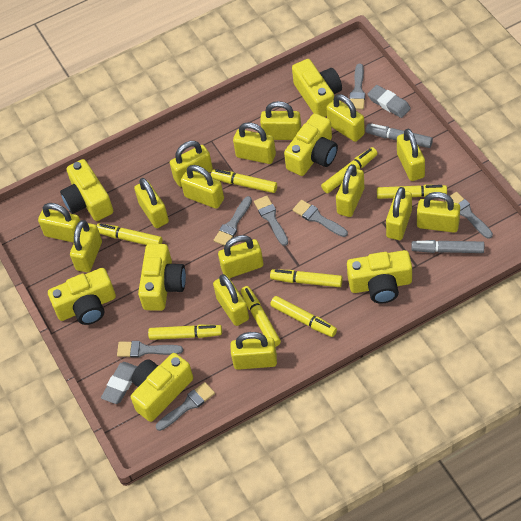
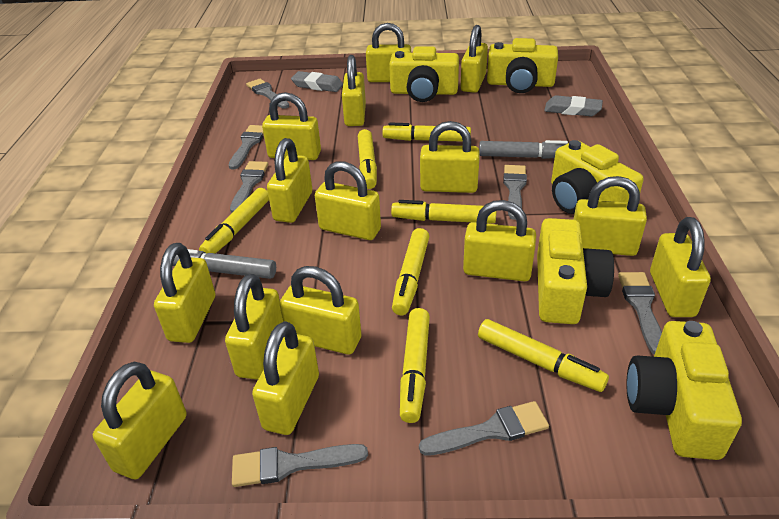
yellow camera: 7 -> 5
yellow marker: 8 -> 7

